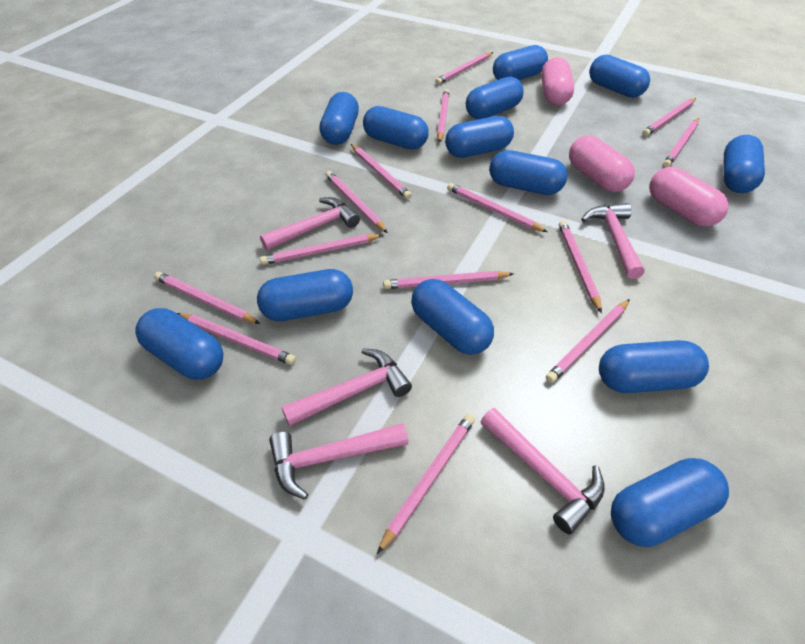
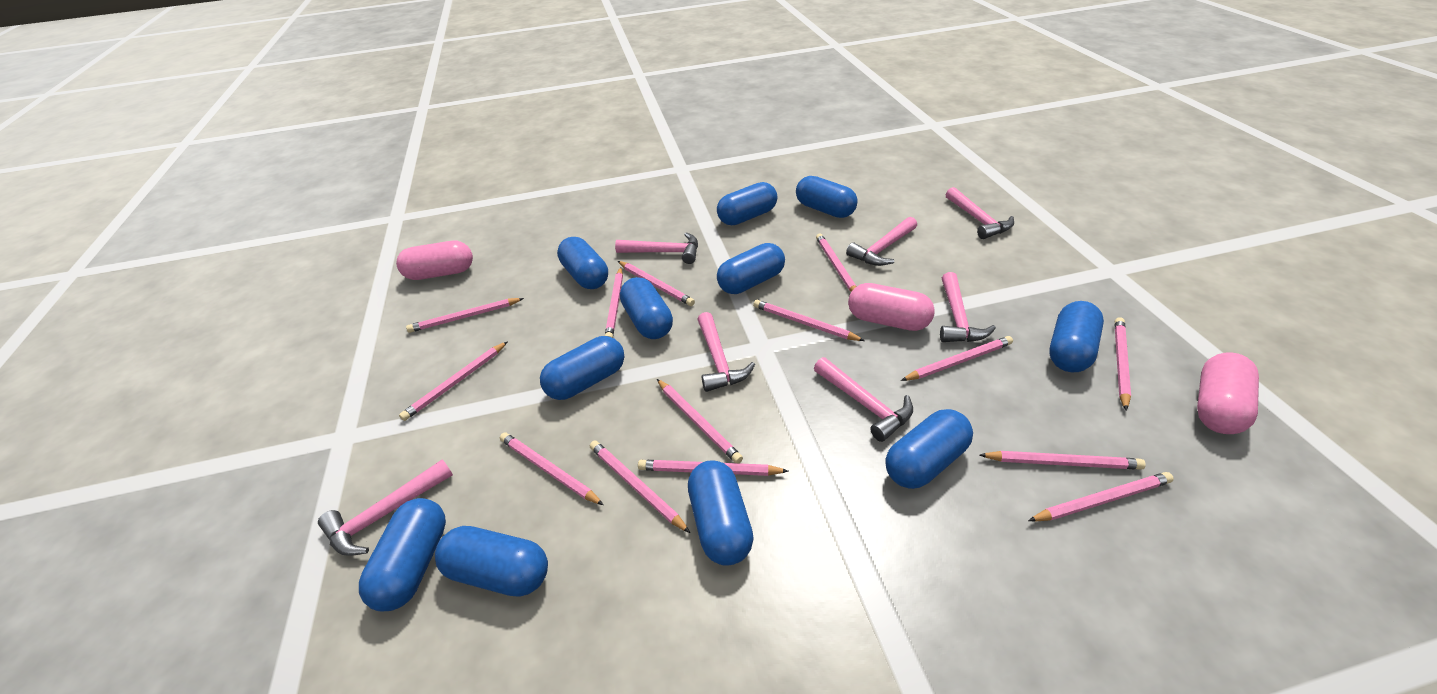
blue capsule: 13 -> 11
pink hammer: 5 -> 7

